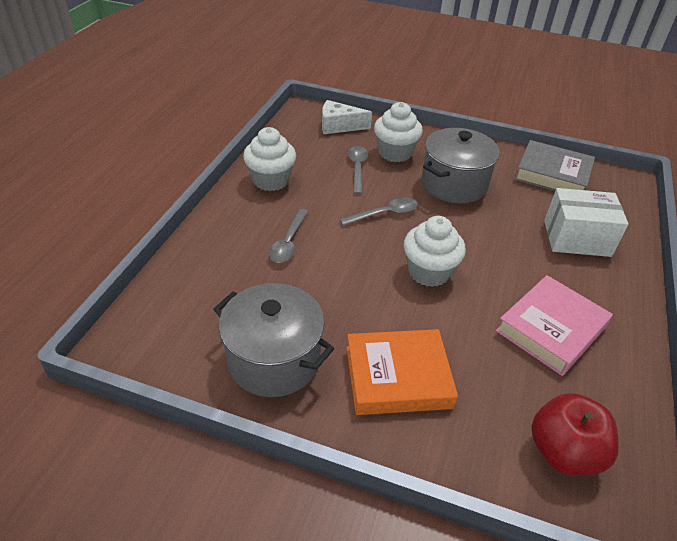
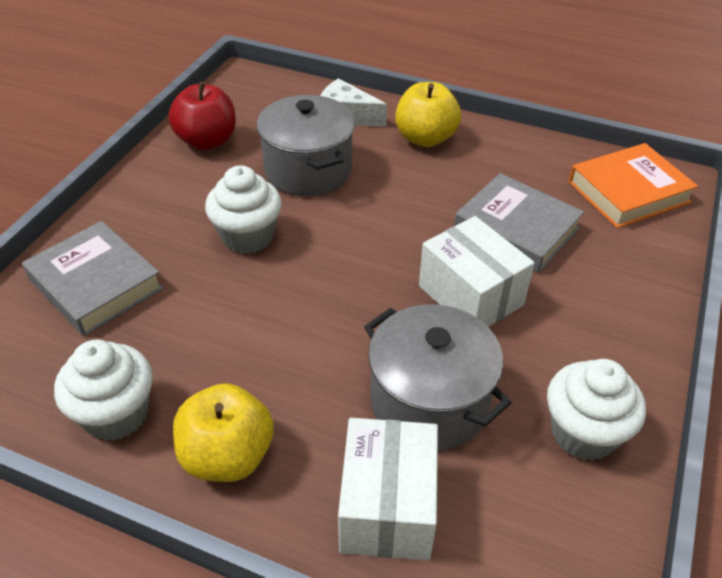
grey book: 1 -> 2
grey spoon: 3 -> 0
pink book: 1 -> 0
white box: 1 -> 2
yellow apple: 0 -> 2

